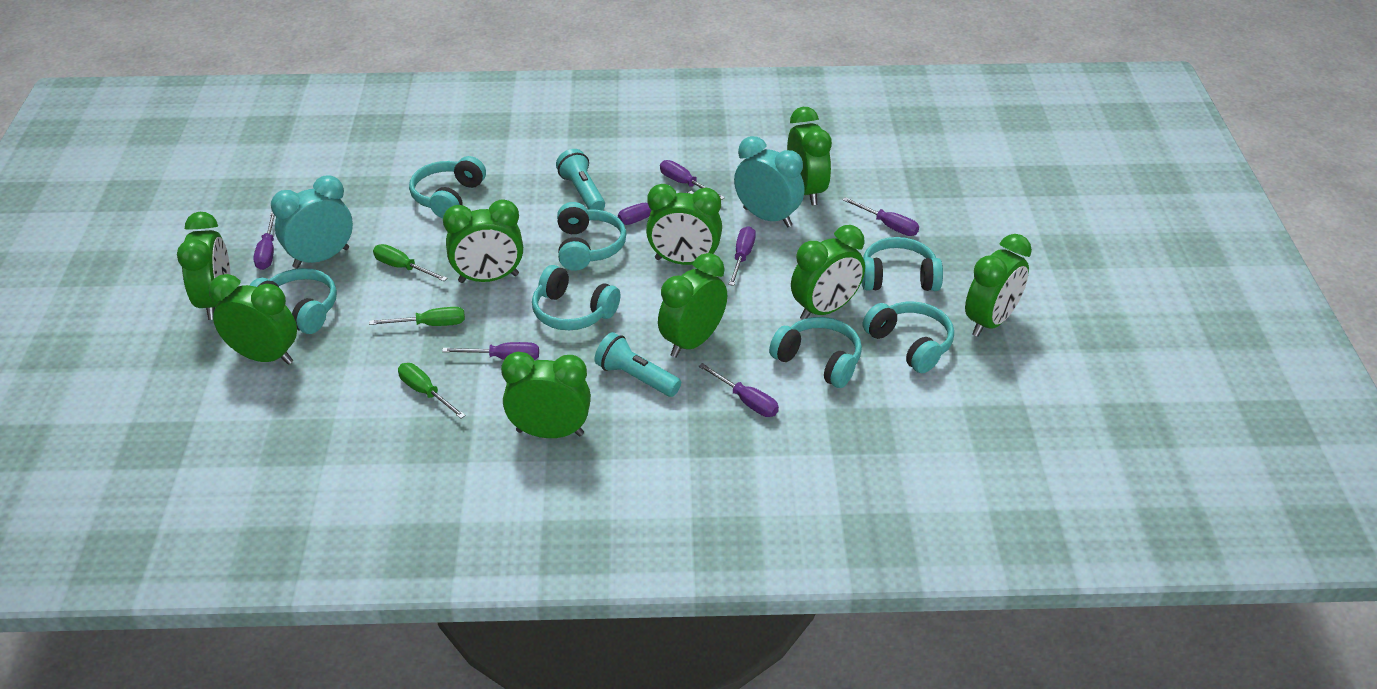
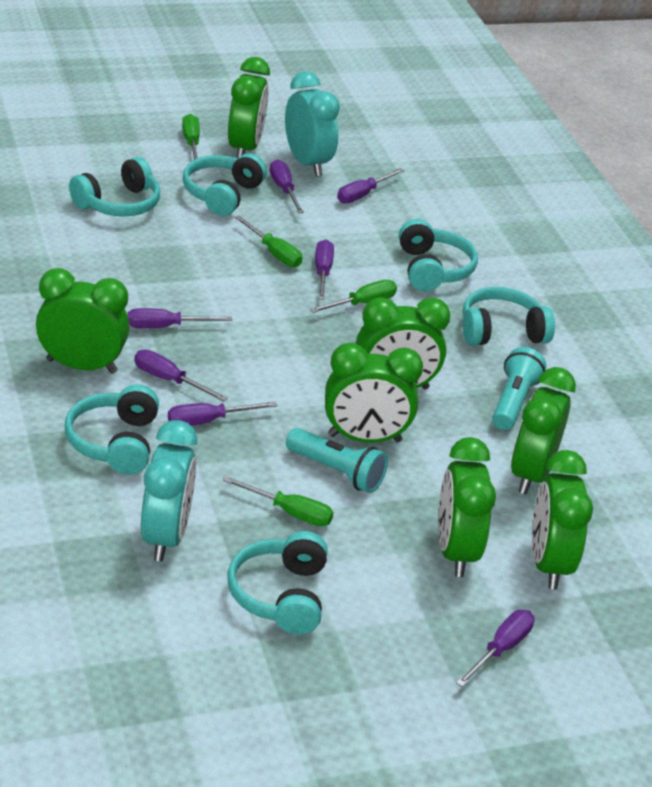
green clock: 9 -> 7
green screwdriver: 3 -> 4
turquoise headphones: 7 -> 6

